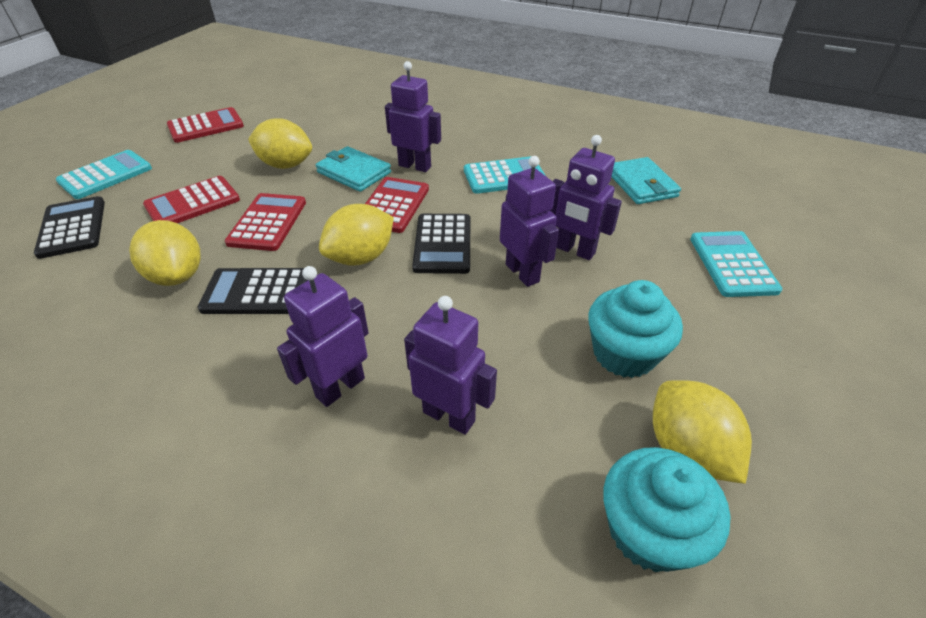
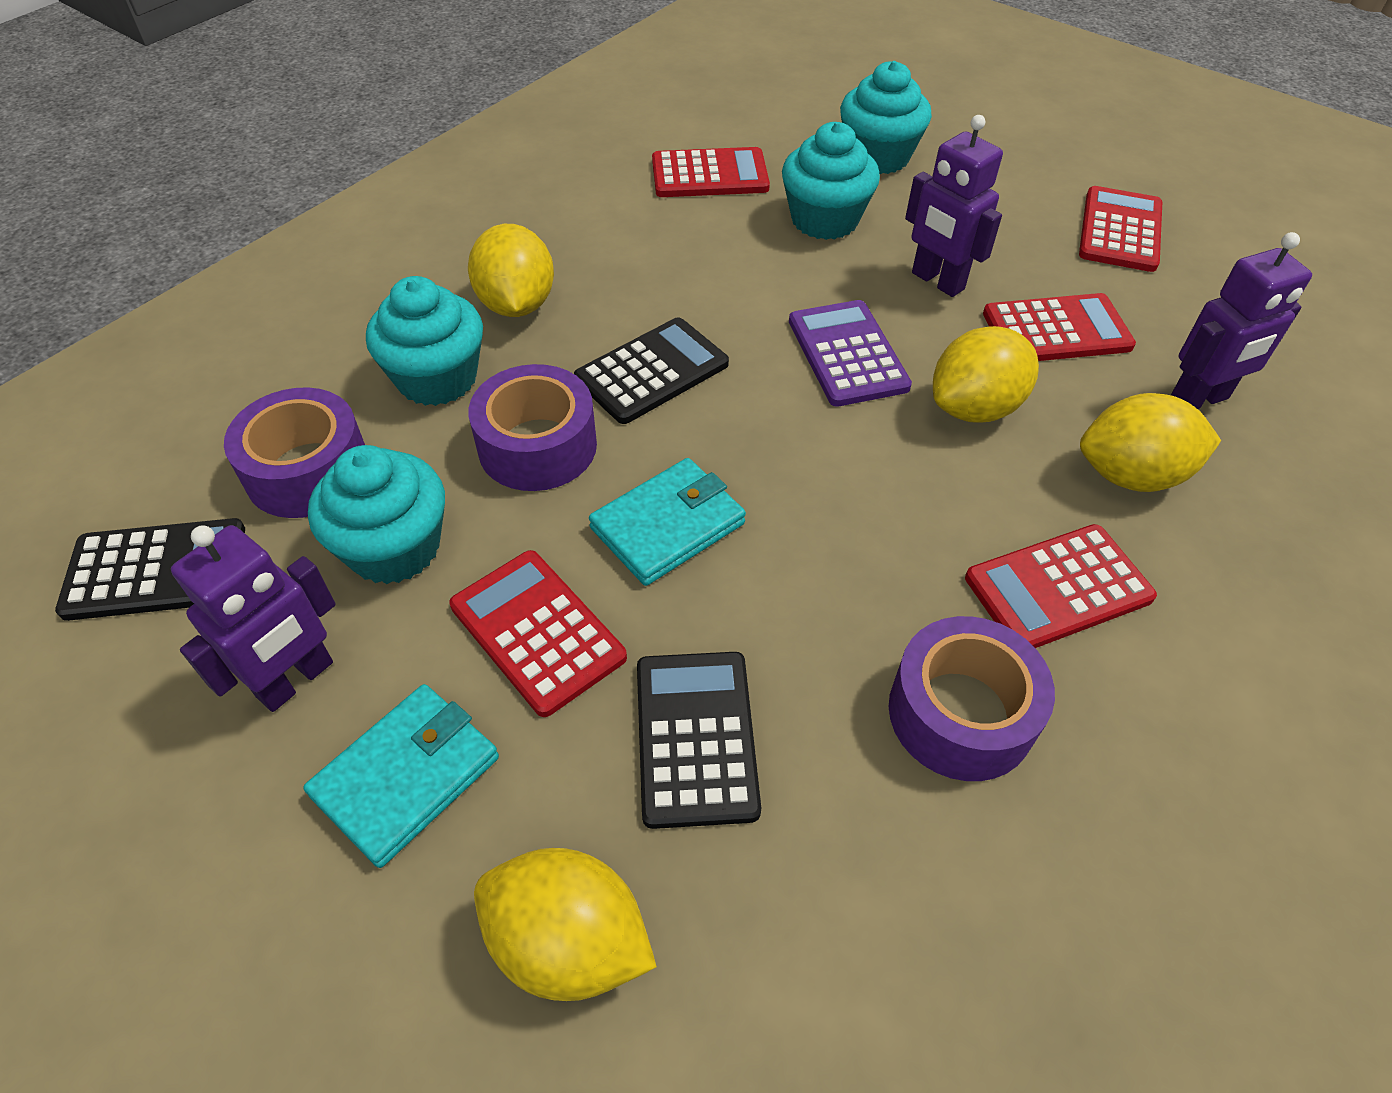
purple calculator: 0 -> 1
purple robot: 5 -> 3
purple tape: 0 -> 3
red calculator: 4 -> 5
turquoise calculator: 3 -> 0
turquoise cupcake: 2 -> 4

